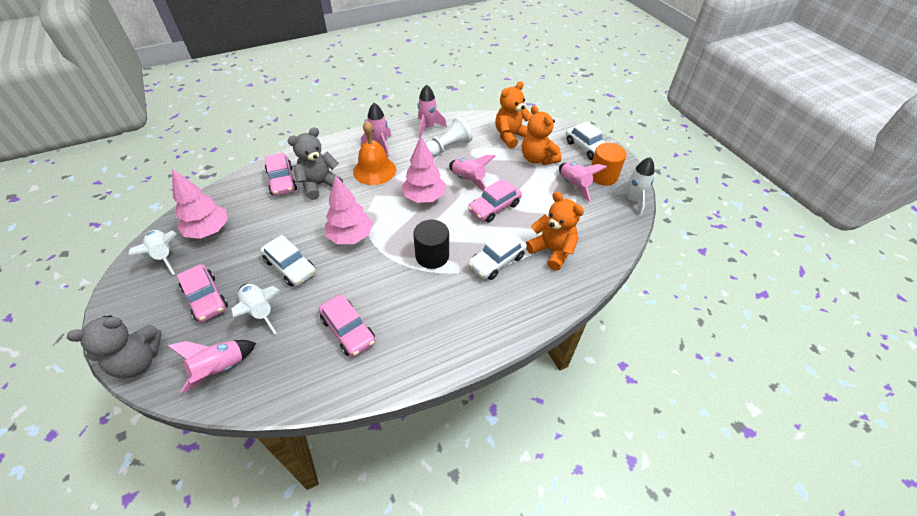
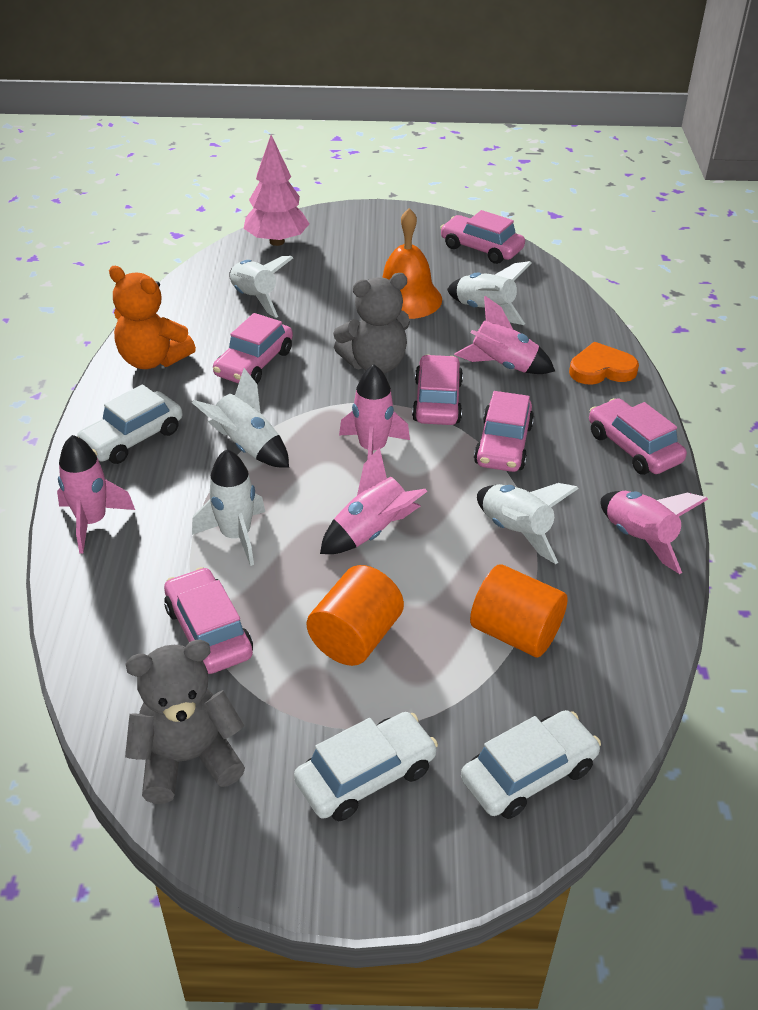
black cylinder: 1 -> 0
orange cylinder: 1 -> 2
orange heart: 0 -> 1
orange teddy bear: 3 -> 1
pink car: 4 -> 6
pink tree: 3 -> 1
white pawn: 1 -> 0
white rocket: 3 -> 5

